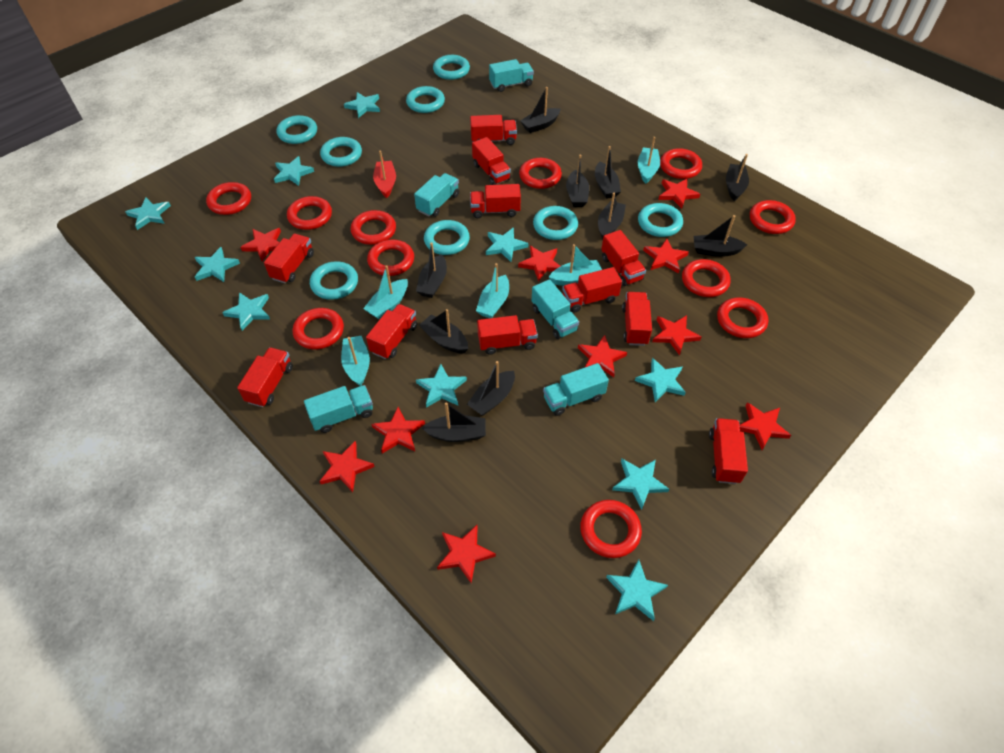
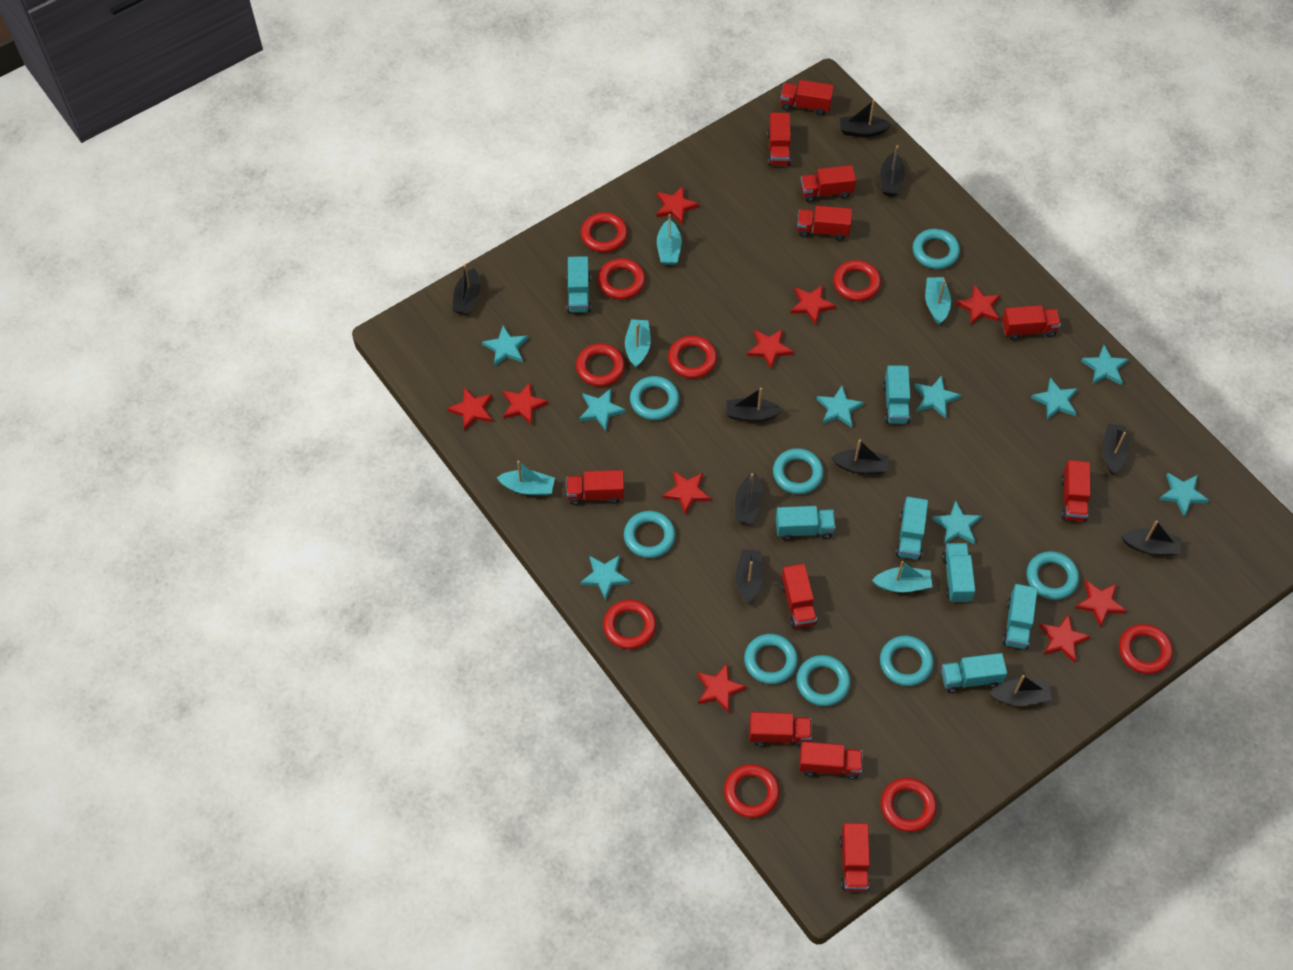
red boat: 1 -> 0
red ring: 11 -> 9
turquoise star: 10 -> 9
turquoise truck: 5 -> 7

